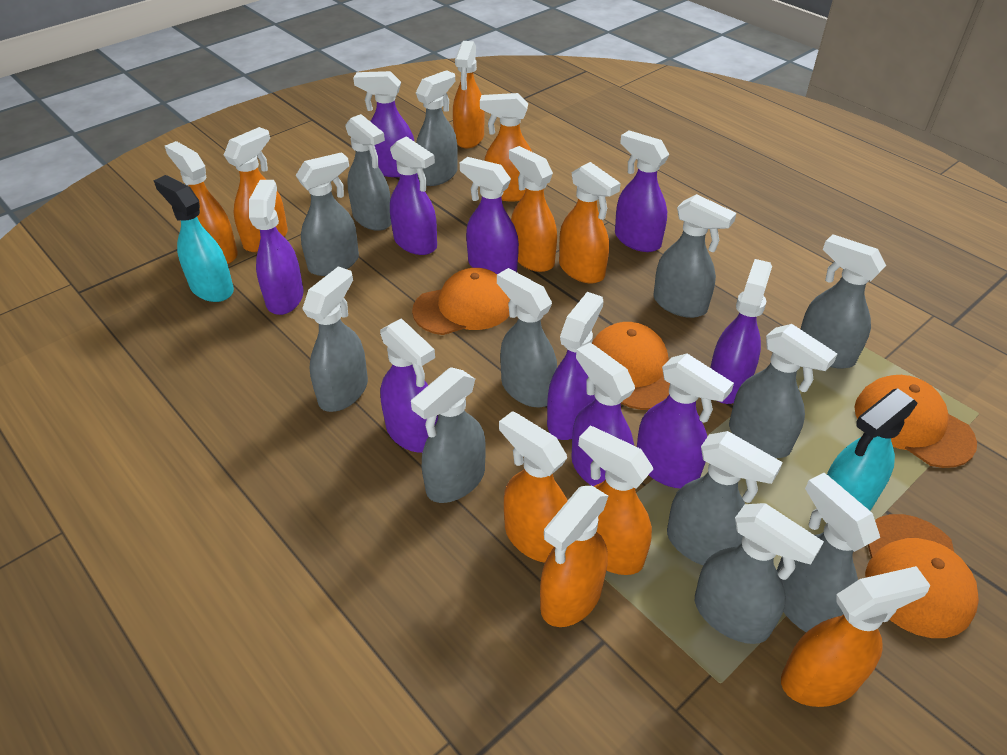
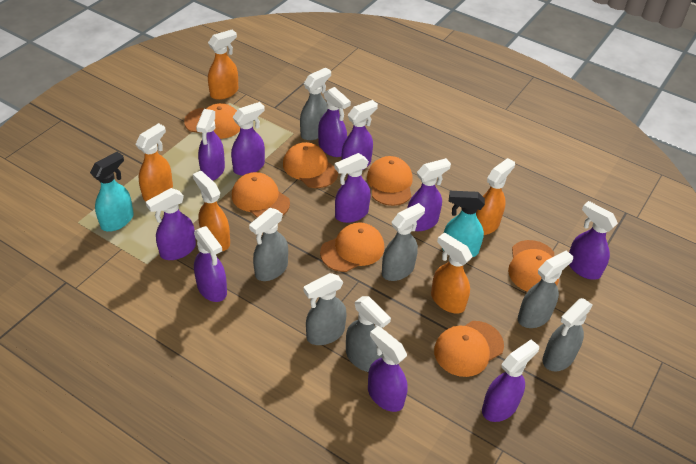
grey spray bottle: 12 -> 7
orange cap: 4 -> 7
orange spray bottle: 10 -> 5
purple spray bottle: 10 -> 11

